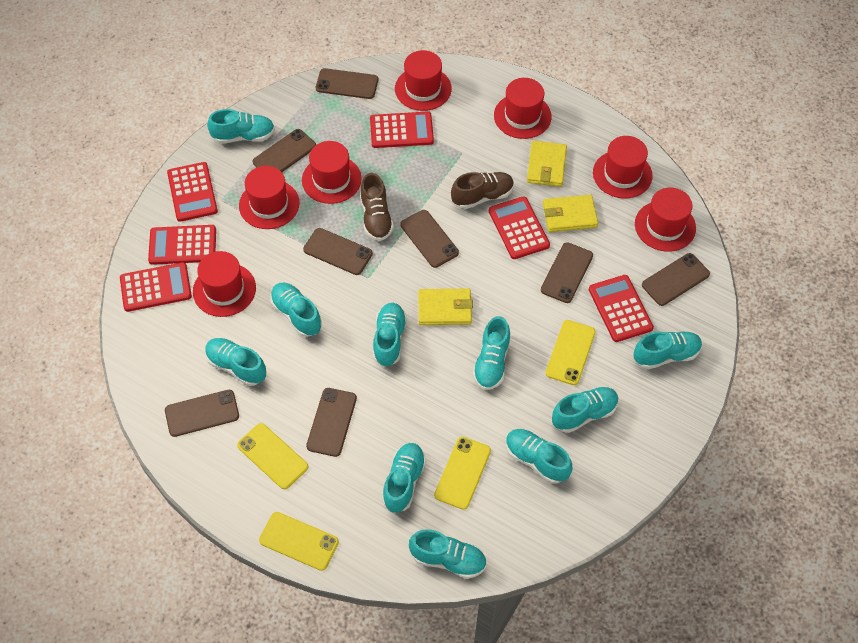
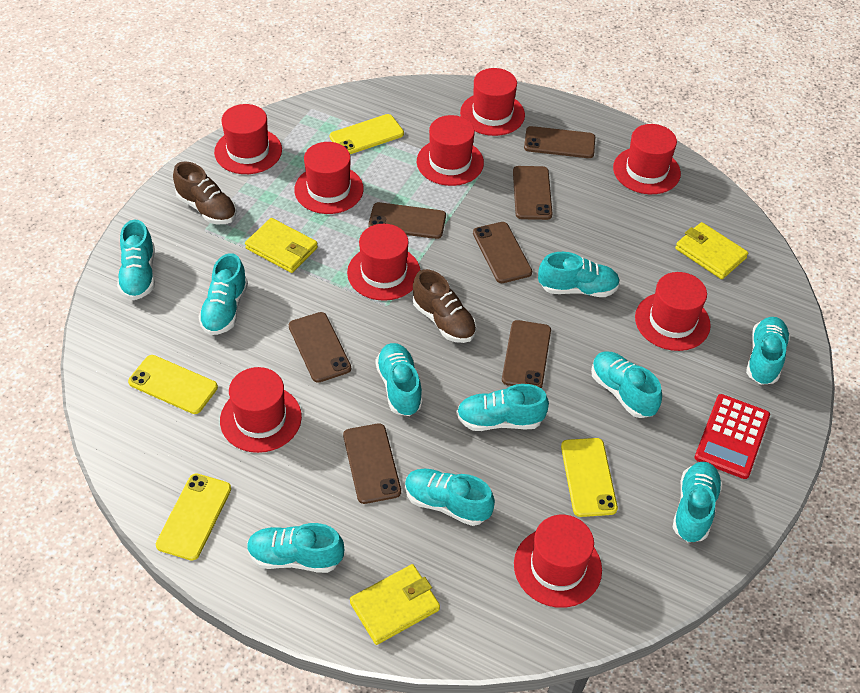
brown phone: 8 -> 7
red calculator: 6 -> 1
red hat: 7 -> 9

